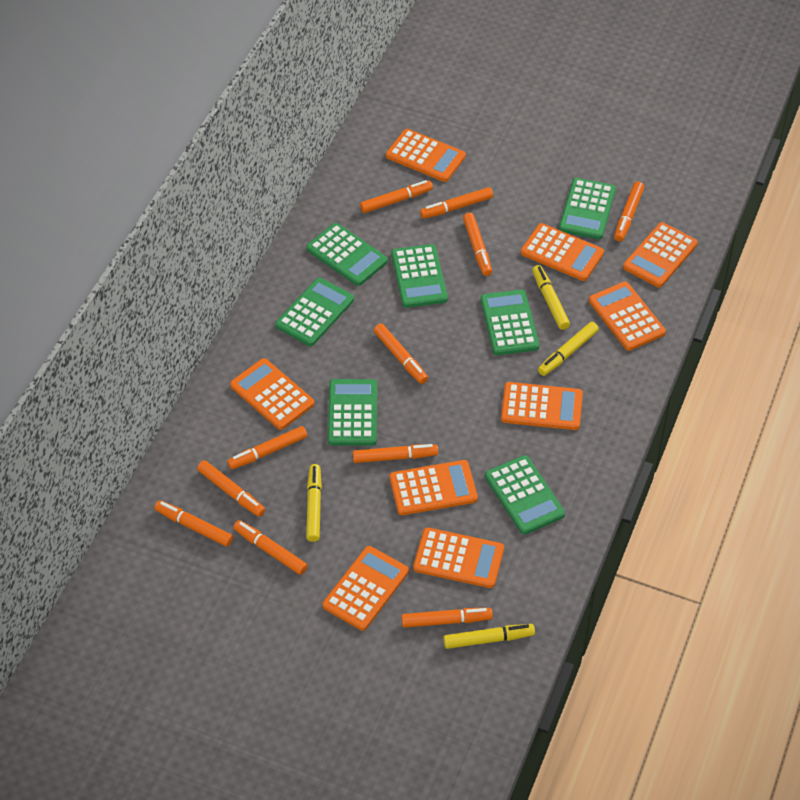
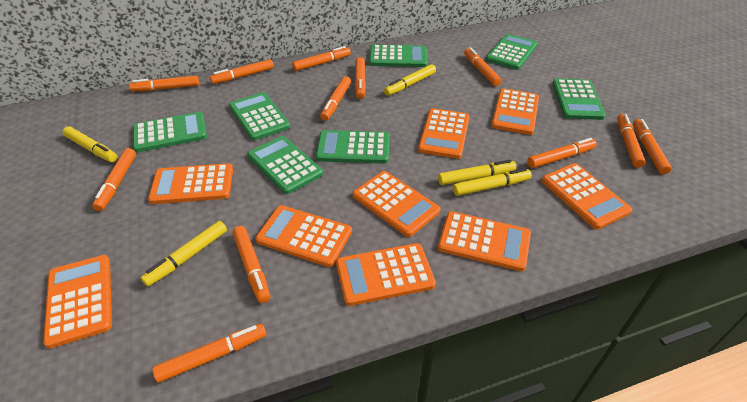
orange marker: 11 -> 12
yellow marker: 4 -> 5

